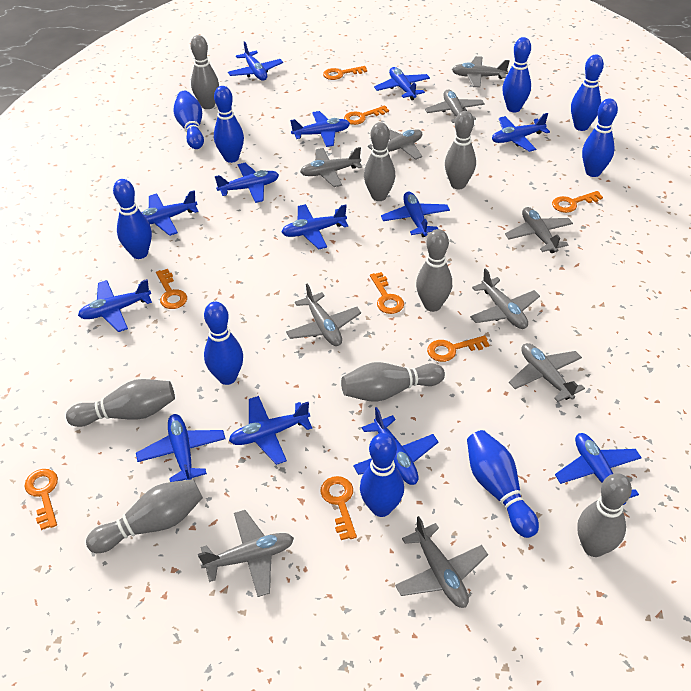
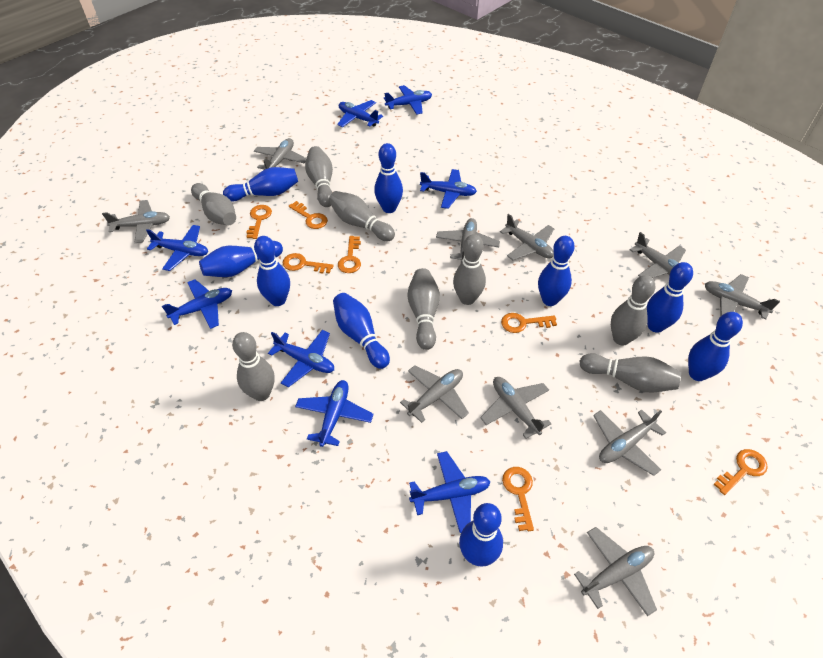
blue plane: 13 -> 8
orange key: 8 -> 7

